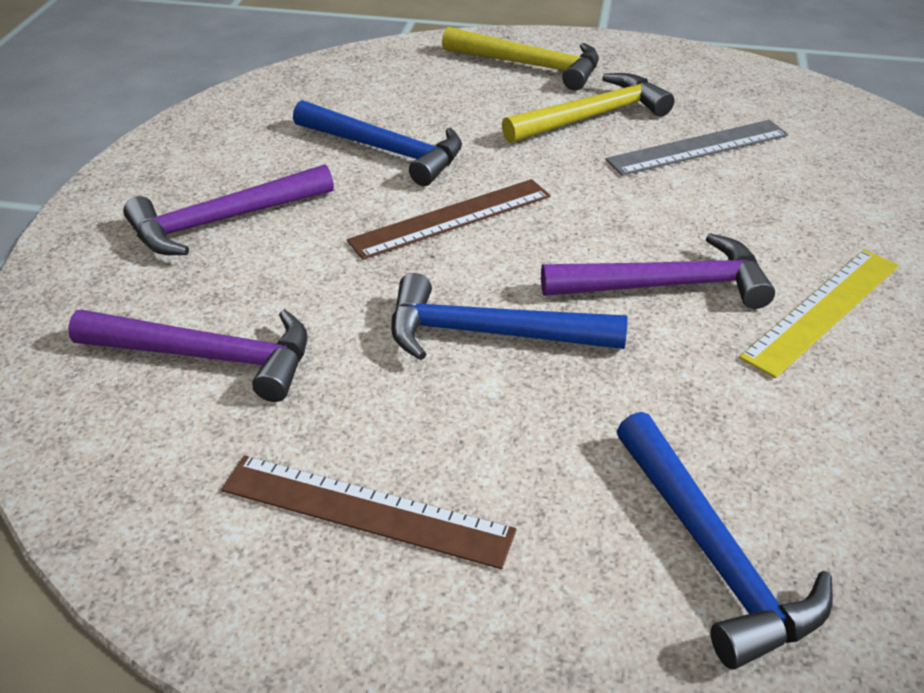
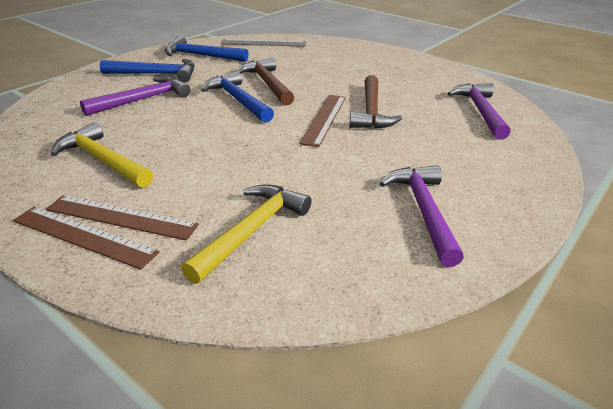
brown hammer: 0 -> 2
brown ruler: 2 -> 3
yellow ruler: 1 -> 0

